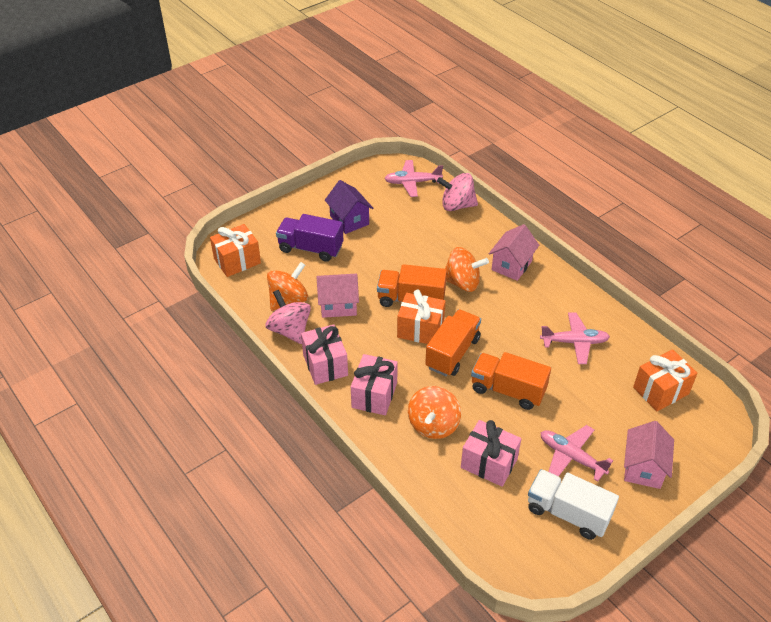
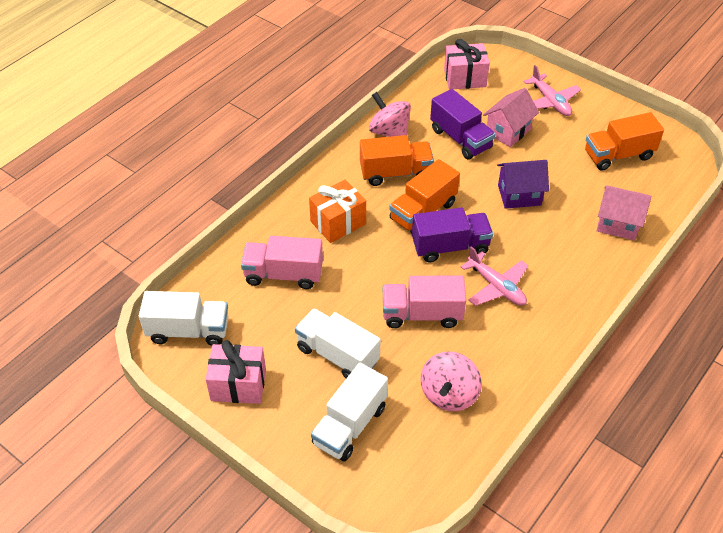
orange gift: 3 -> 1
orange spinning top: 3 -> 0
pink gift: 3 -> 2
pink house: 3 -> 2
pink plane: 3 -> 2
pink truck: 0 -> 2
purple truck: 1 -> 2
white truck: 1 -> 3

